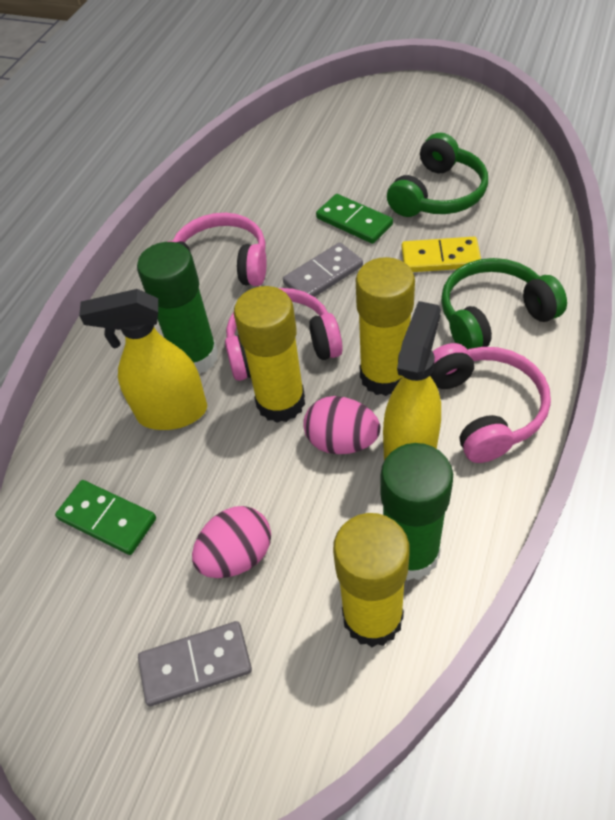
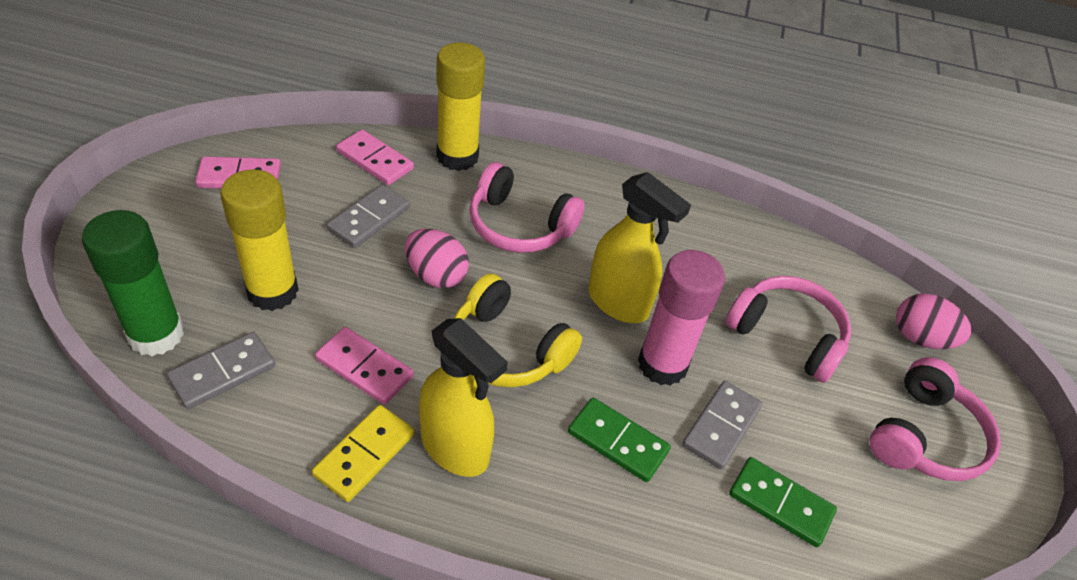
green glue stick: 2 -> 1
green headphones: 2 -> 0
grey domino: 2 -> 3
pink domino: 0 -> 3
pink glue stick: 0 -> 1
yellow glue stick: 3 -> 2
yellow headphones: 0 -> 1

